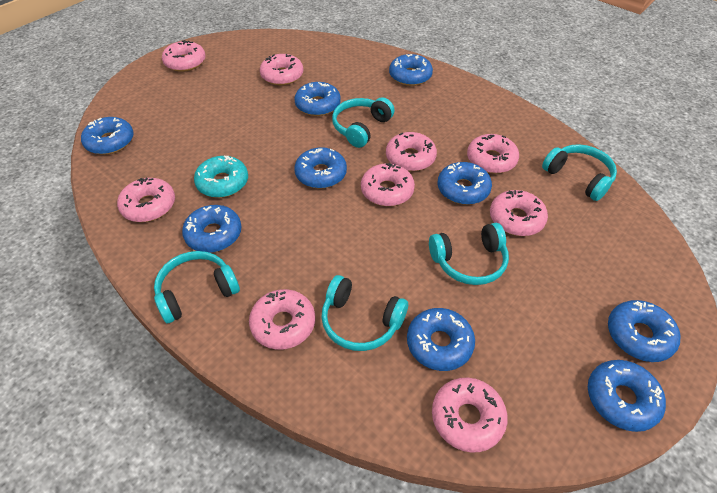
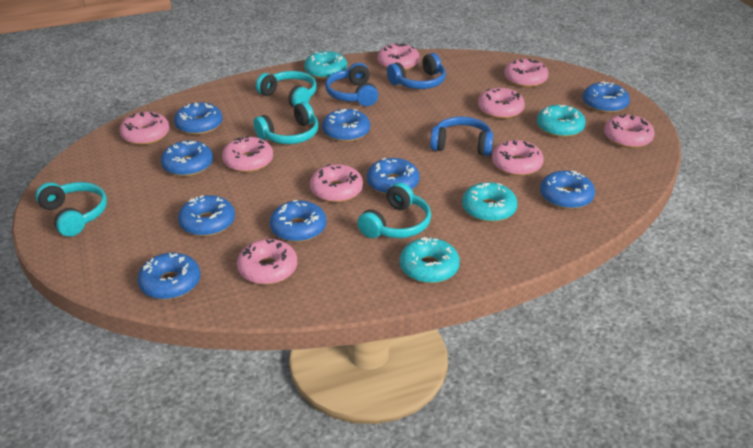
blue headphones: 0 -> 3
turquoise donut: 1 -> 4
turquoise headphones: 5 -> 4

